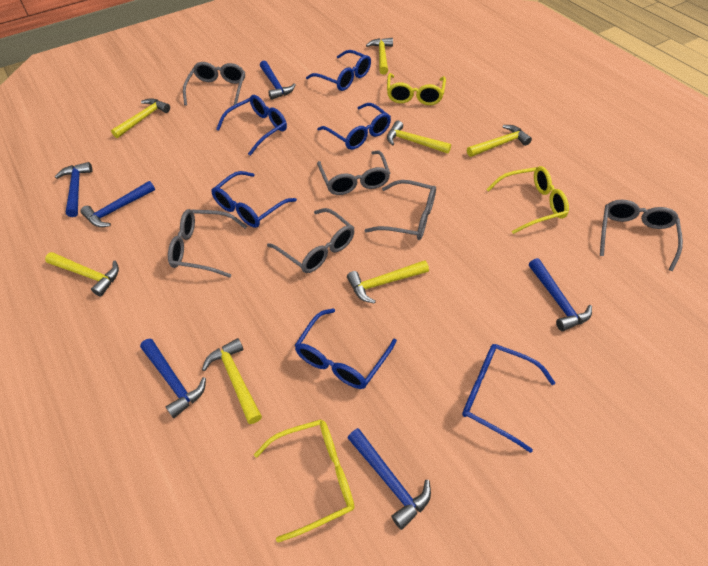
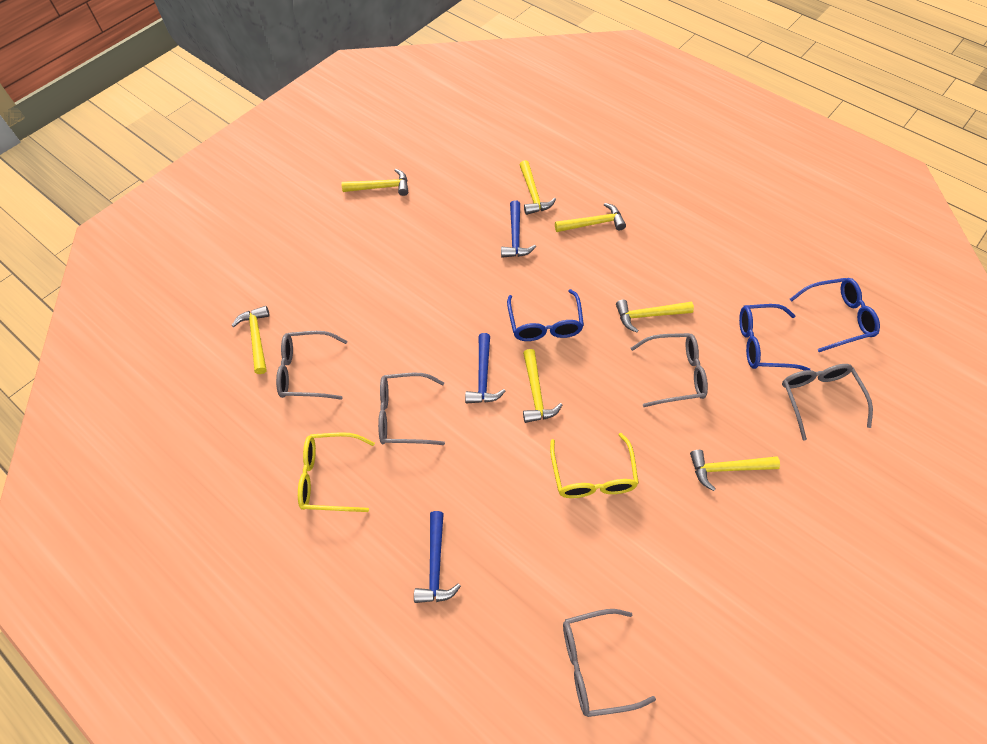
blue glasses: 6 -> 3
blue hammer: 6 -> 3
grey glasses: 6 -> 5
yellow glasses: 3 -> 2

